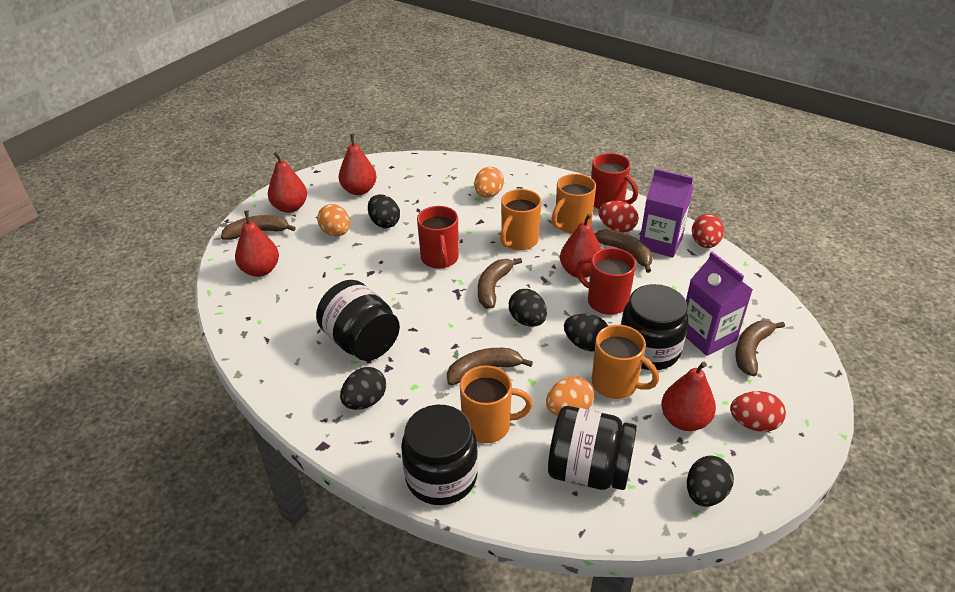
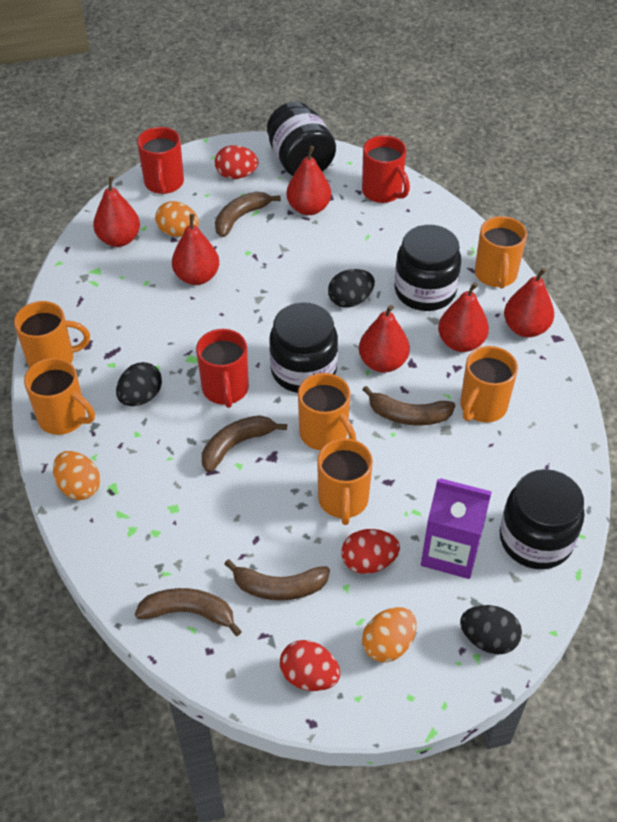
black egg: 5 -> 3
orange mug: 4 -> 6
purple carton: 2 -> 1
red pear: 5 -> 6

